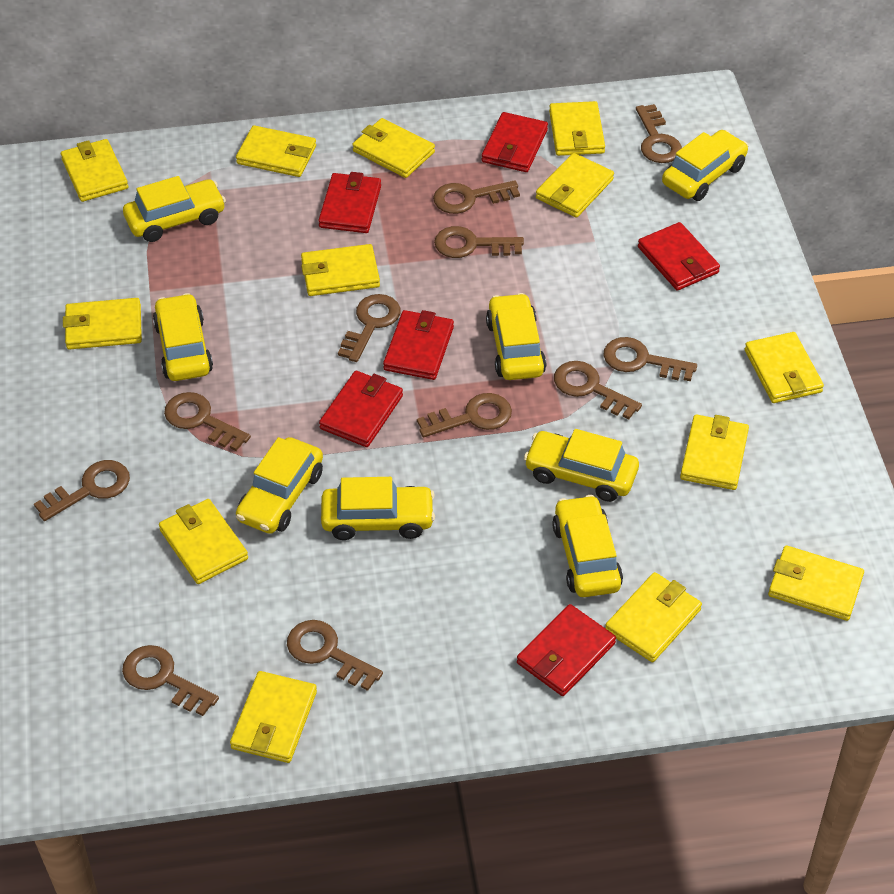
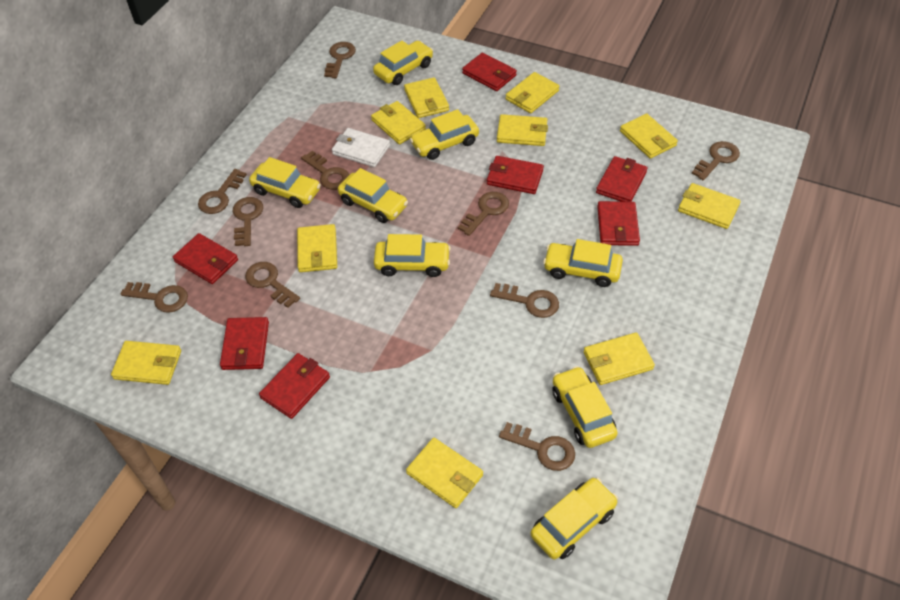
brown key: 11 -> 10
red wallet: 6 -> 7
white wallet: 0 -> 1
yellow wallet: 13 -> 10

